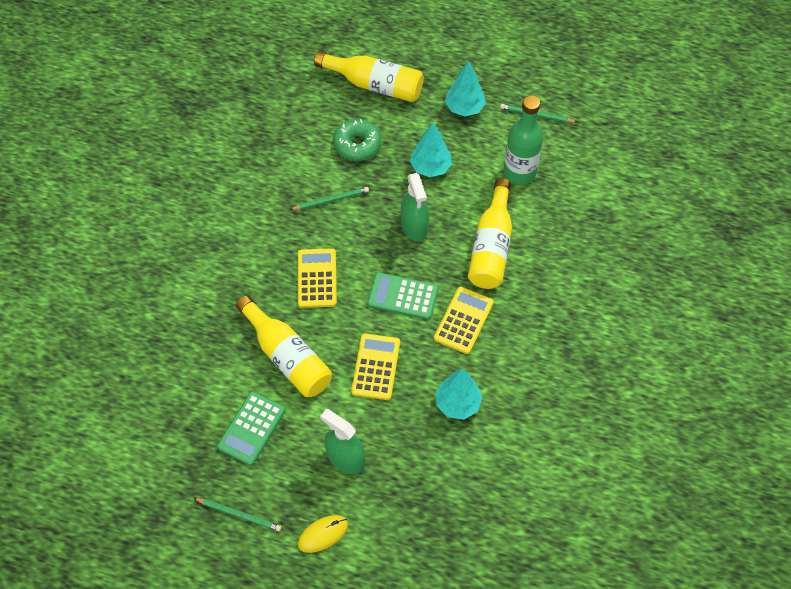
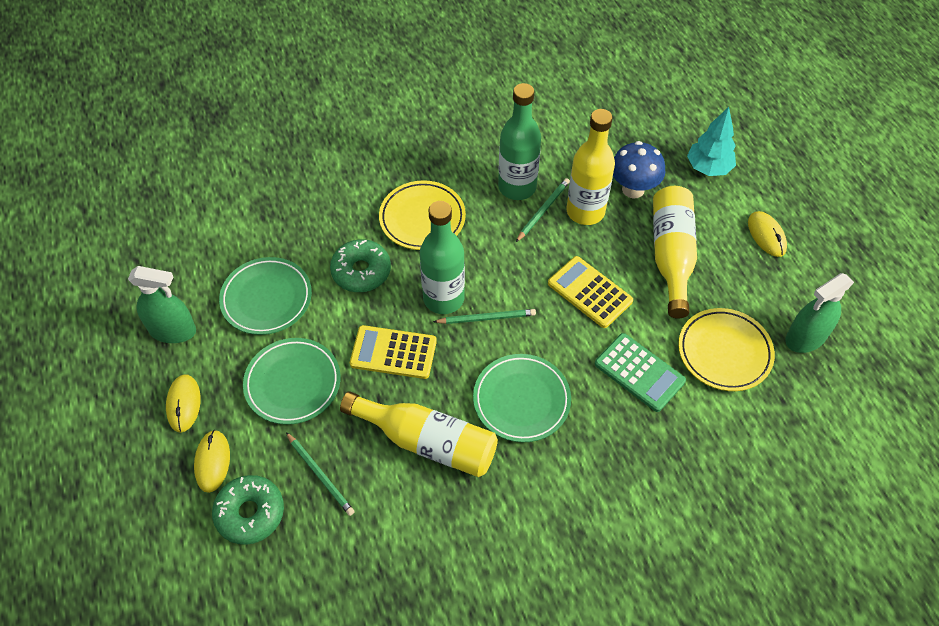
blue mushroom: 0 -> 1
green bottle: 1 -> 2
green calculator: 2 -> 1
green donut: 1 -> 2
green plate: 0 -> 3
turquoise tree: 3 -> 1
yellow calculator: 3 -> 2
yellow mouse: 1 -> 3
yellow plate: 0 -> 2

